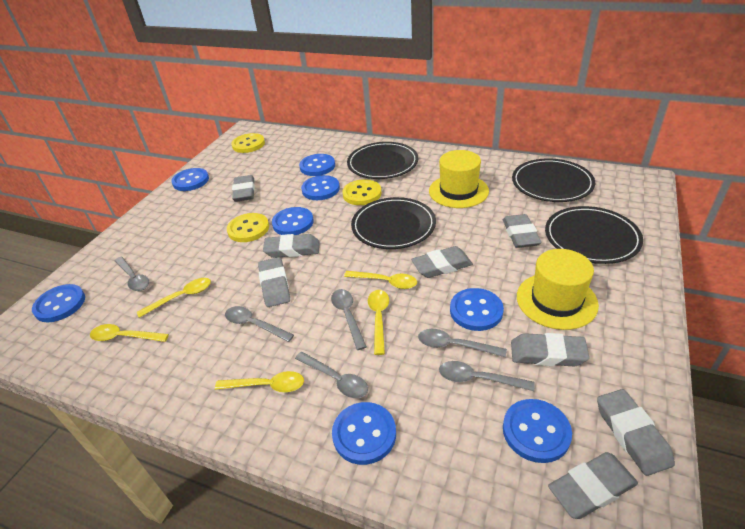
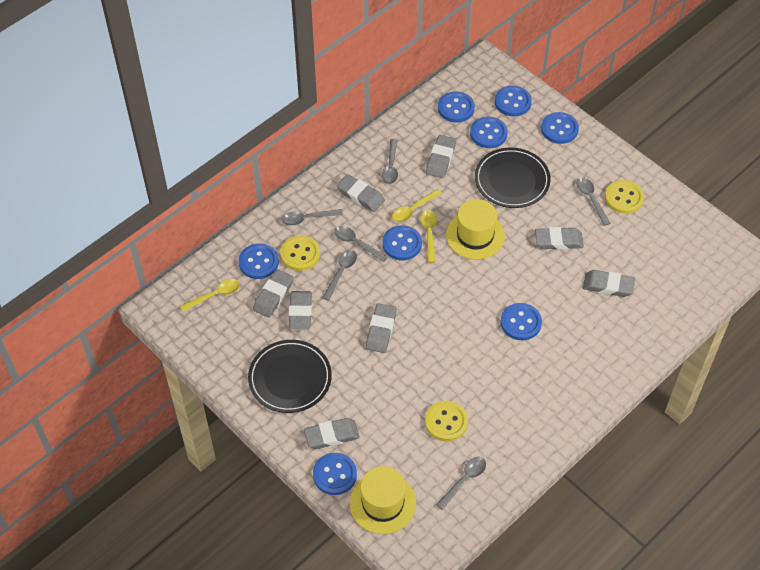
black plate: 4 -> 2
yellow spoon: 5 -> 3

